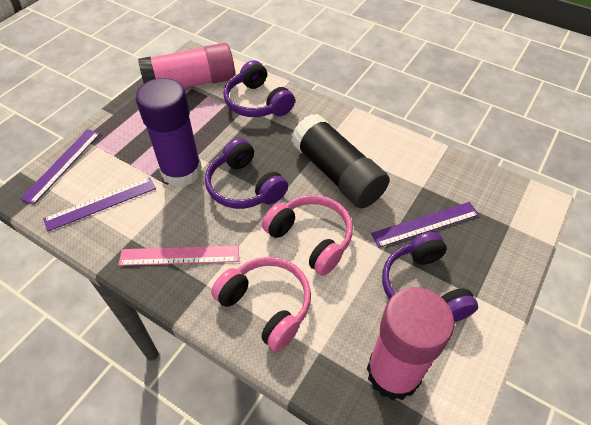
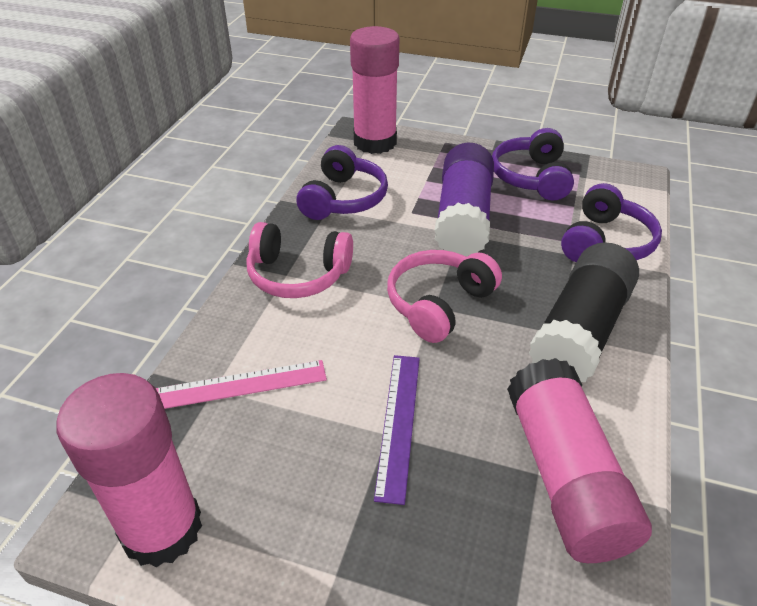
pink glue stick: 2 -> 3
purple ruler: 3 -> 1

